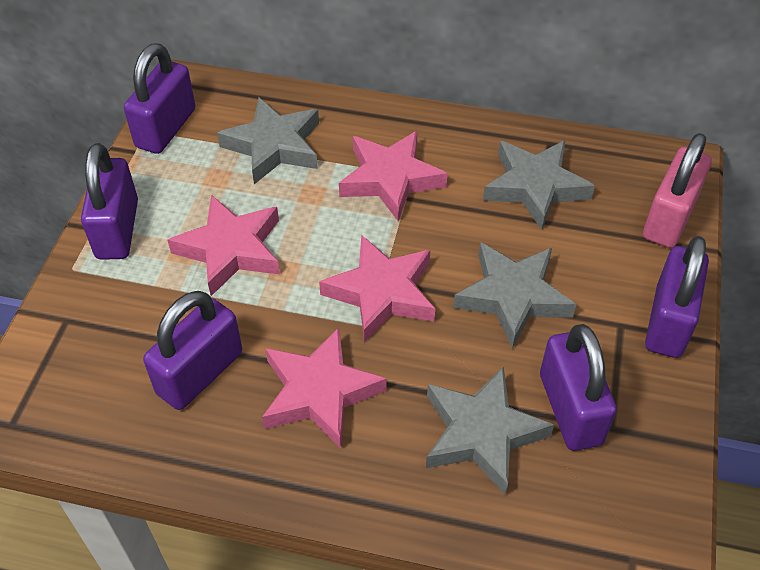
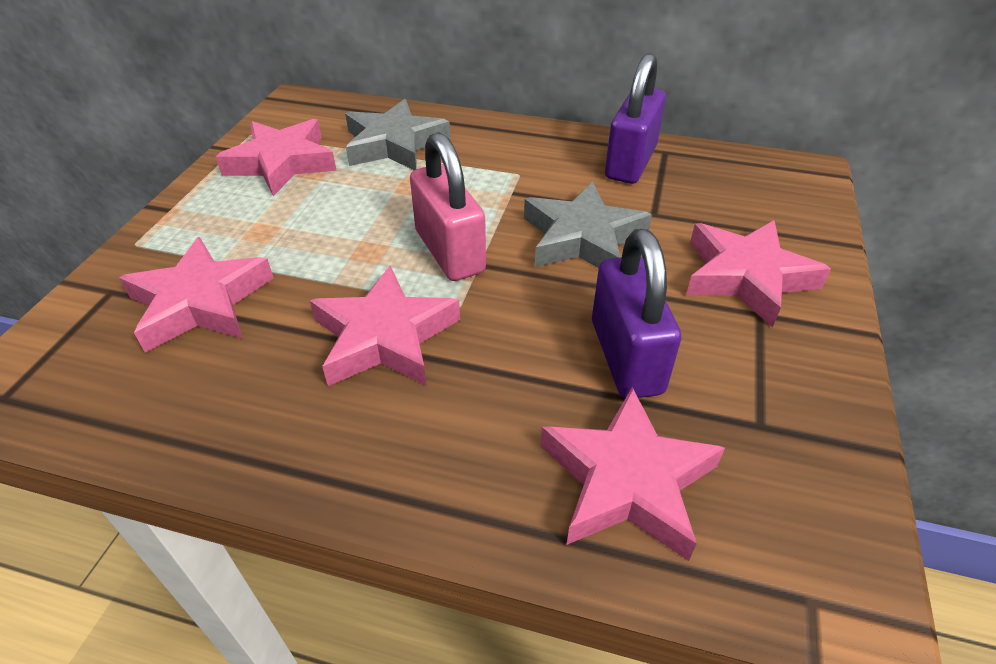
grey star: 4 -> 2
pink star: 4 -> 5
purple padlock: 5 -> 2

